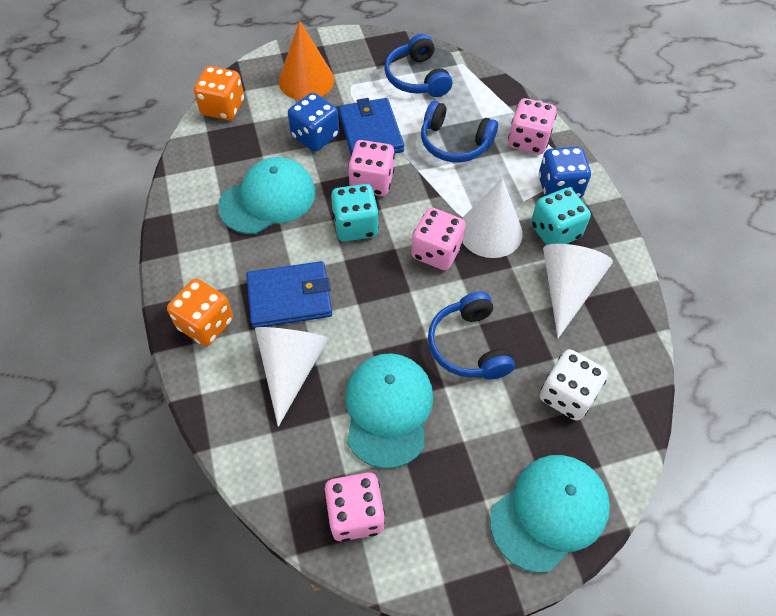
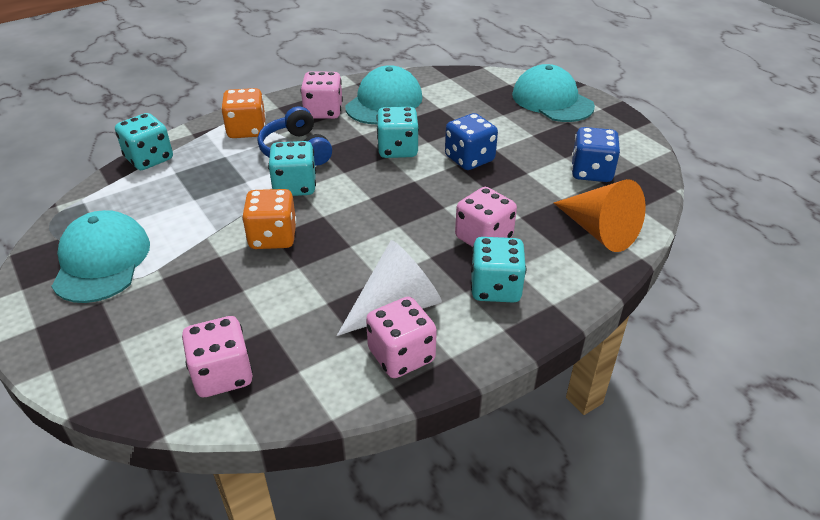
blue headphones: 3 -> 1
blue wallet: 2 -> 0
turquoise dice: 2 -> 4
white cone: 3 -> 1
white dice: 1 -> 0

